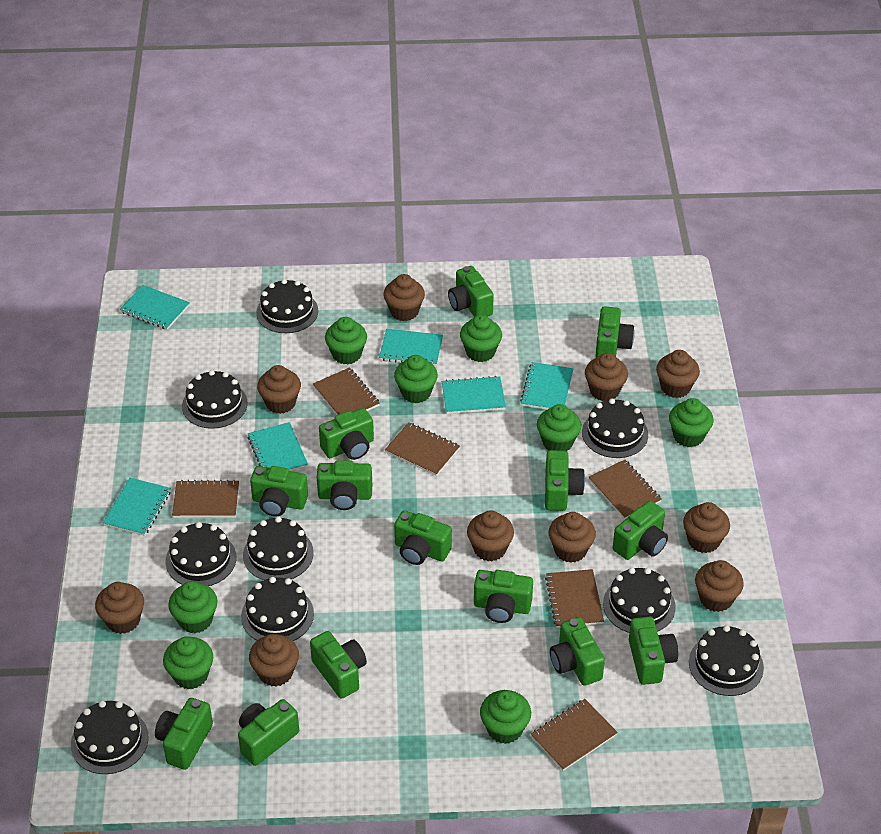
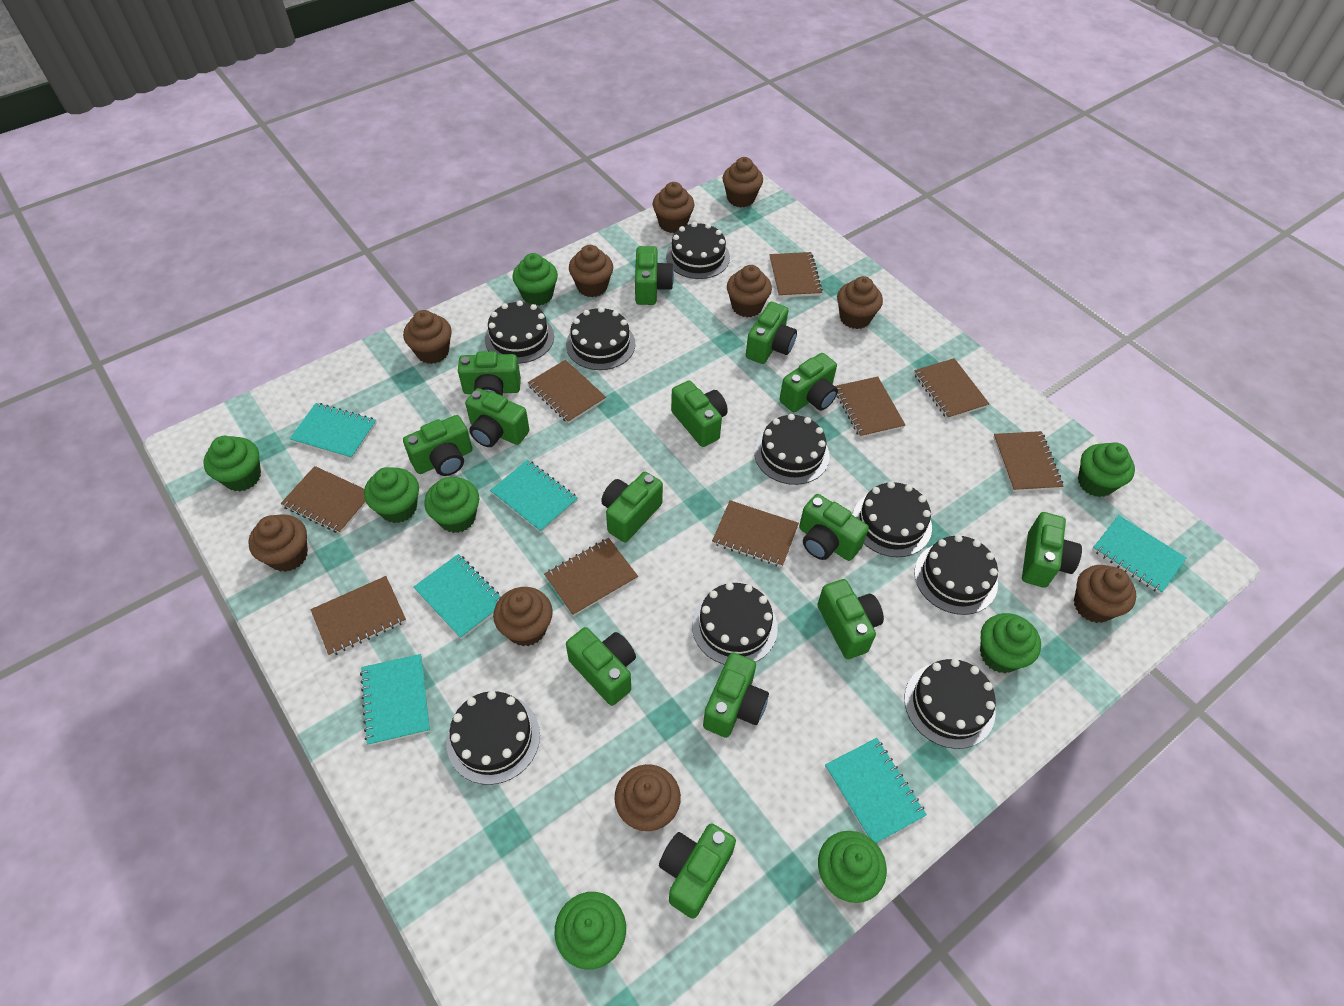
brown notebook: 6 -> 9

